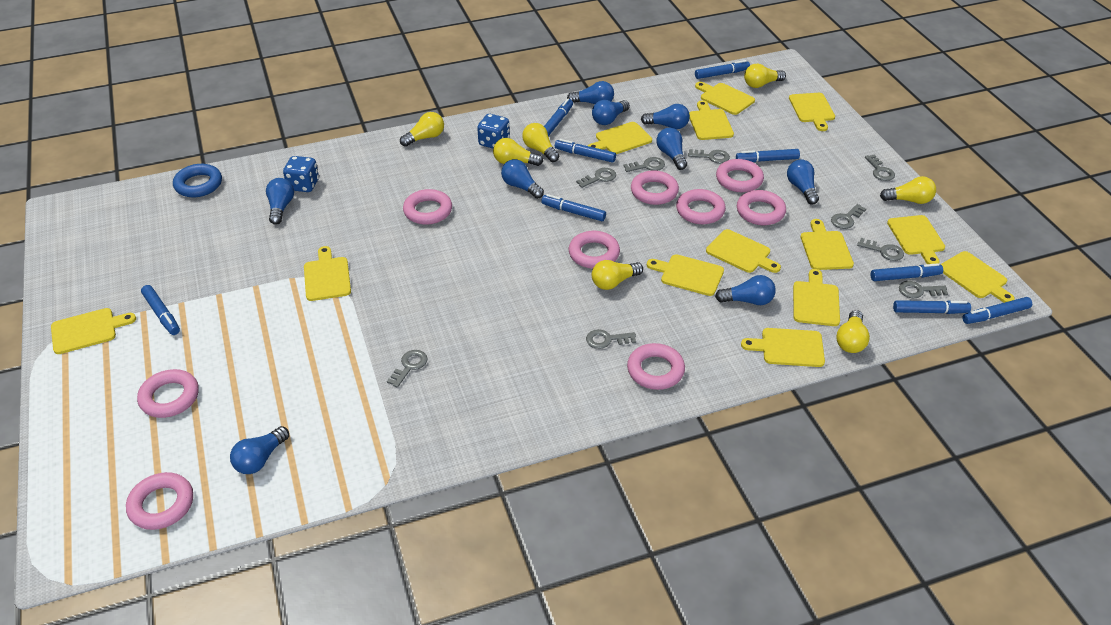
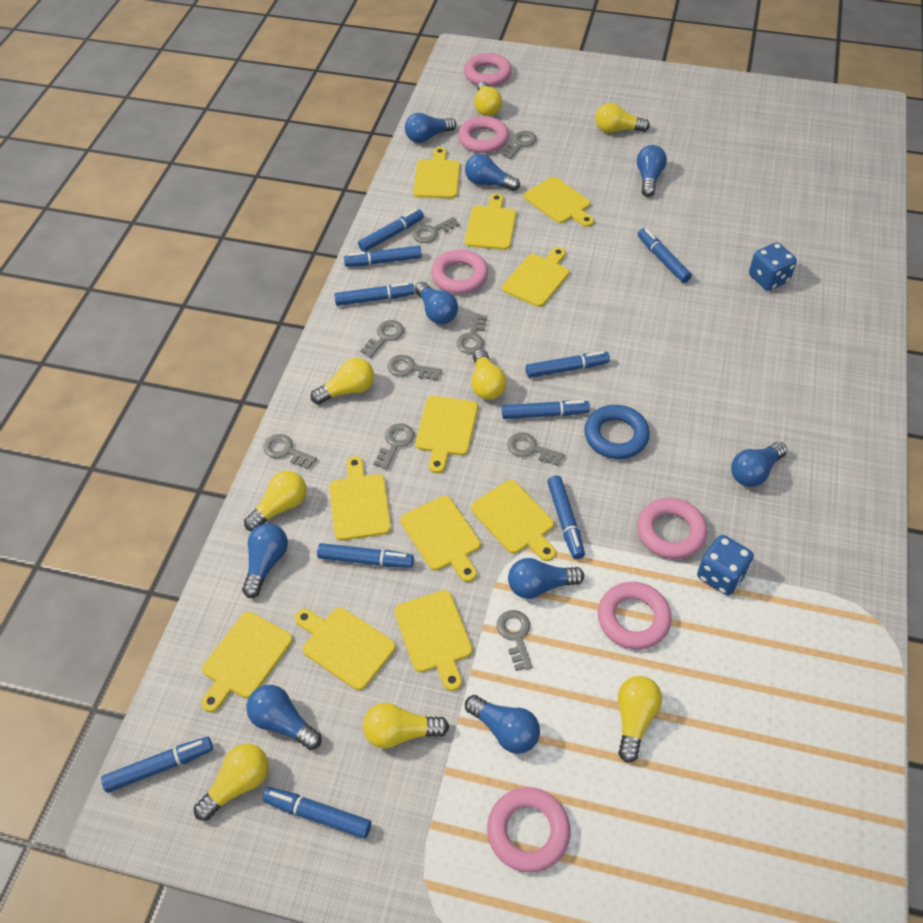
blue marker: 9 -> 10
pink ring: 9 -> 6
yellow cutting board: 13 -> 11
yellow light bulb: 7 -> 8

